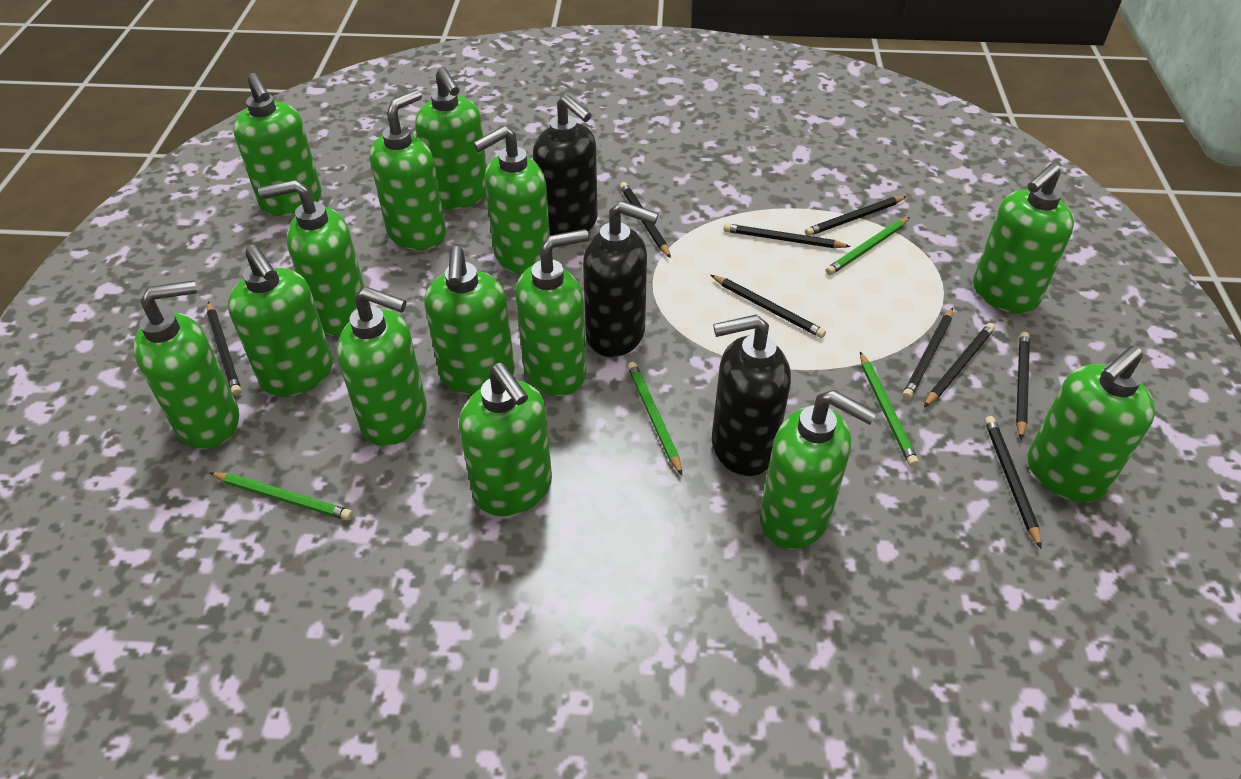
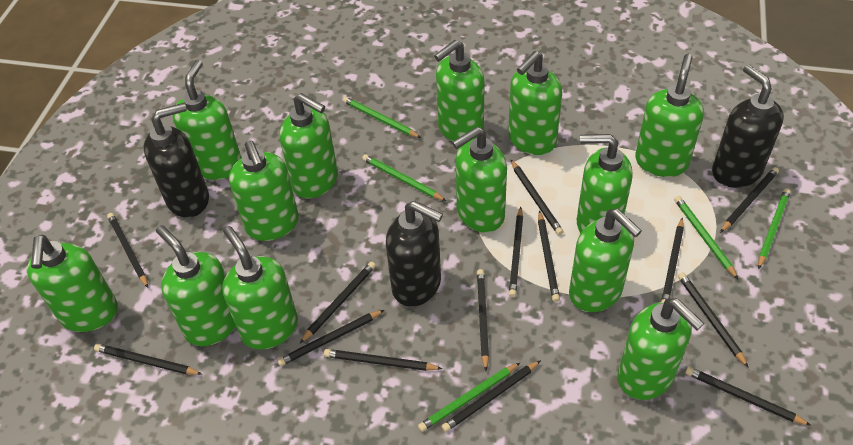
black pencil: 9 -> 14
green pencil: 4 -> 5
green soap dispenser: 14 -> 13

